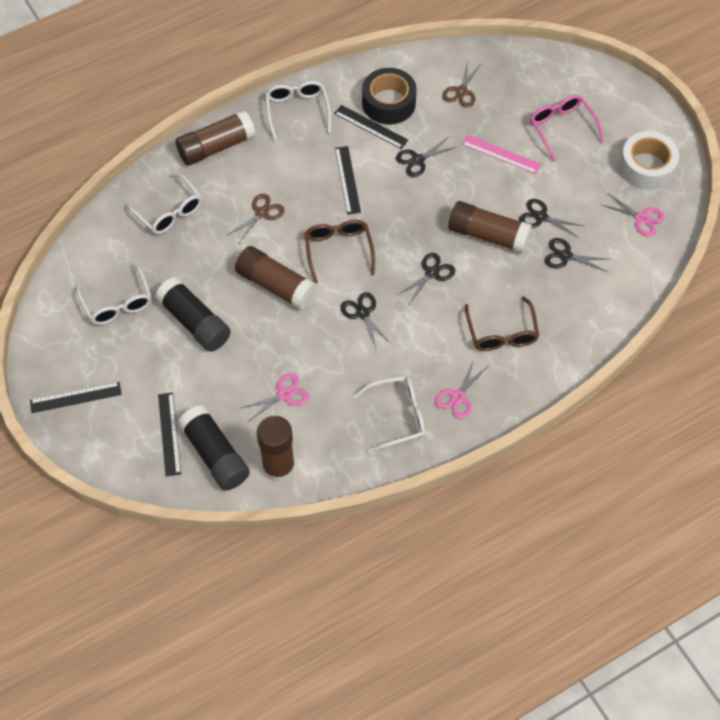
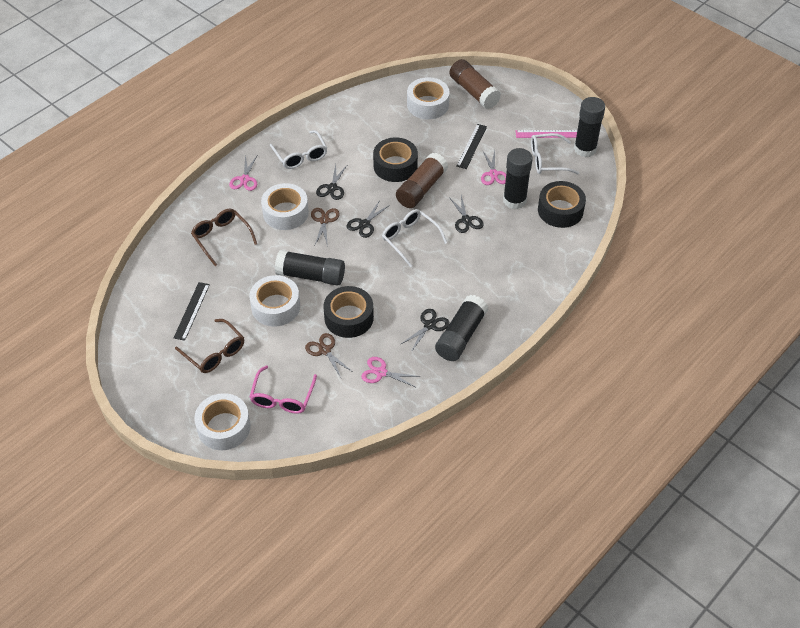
black glue stick: 2 -> 4
black ruler: 4 -> 2
black scissors: 5 -> 4
black tape: 1 -> 3
brown glue stick: 4 -> 2
white glasses: 4 -> 3
white tape: 1 -> 4

